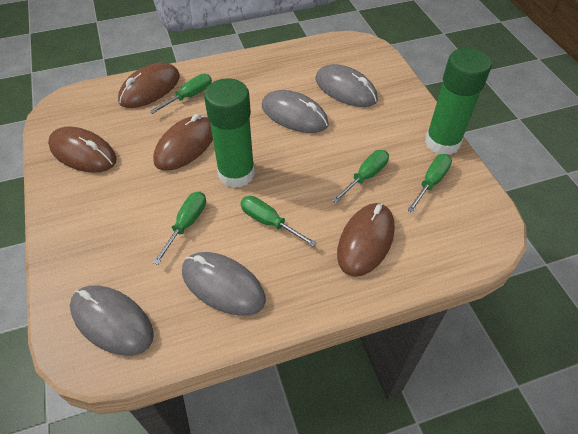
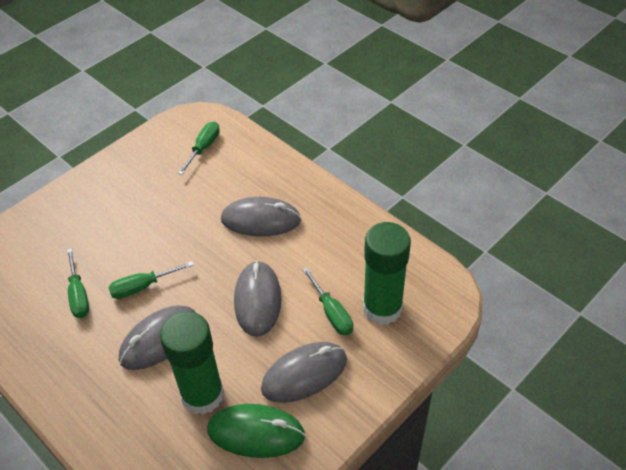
brown mouse: 4 -> 0
green mouse: 0 -> 1
green screwdriver: 5 -> 4

